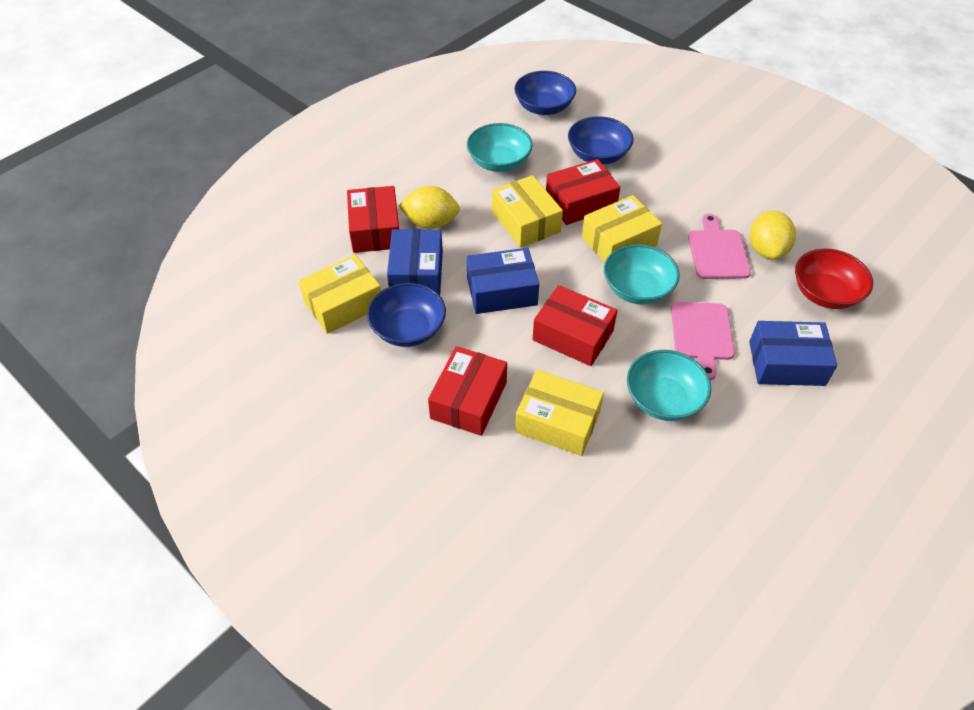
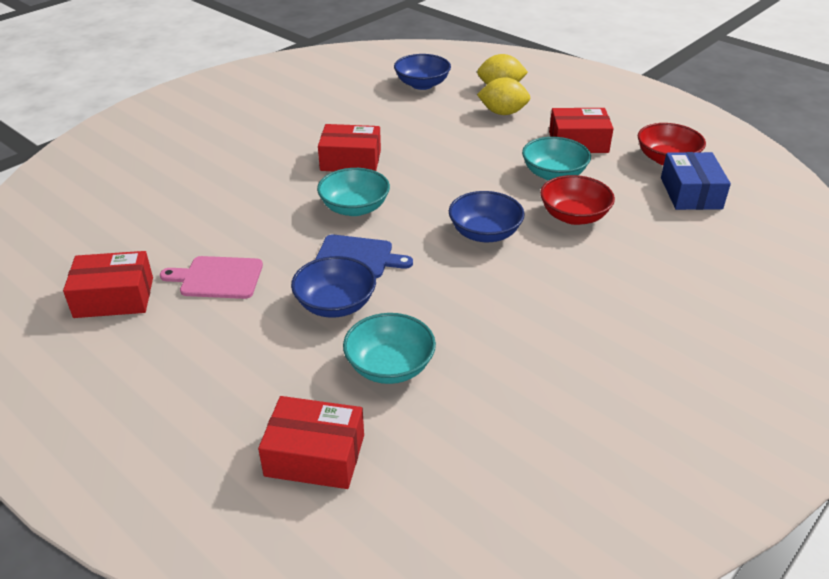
blue box: 3 -> 1
blue cutting board: 0 -> 1
pink cutting board: 2 -> 1
red bowl: 1 -> 2
yellow box: 4 -> 0

